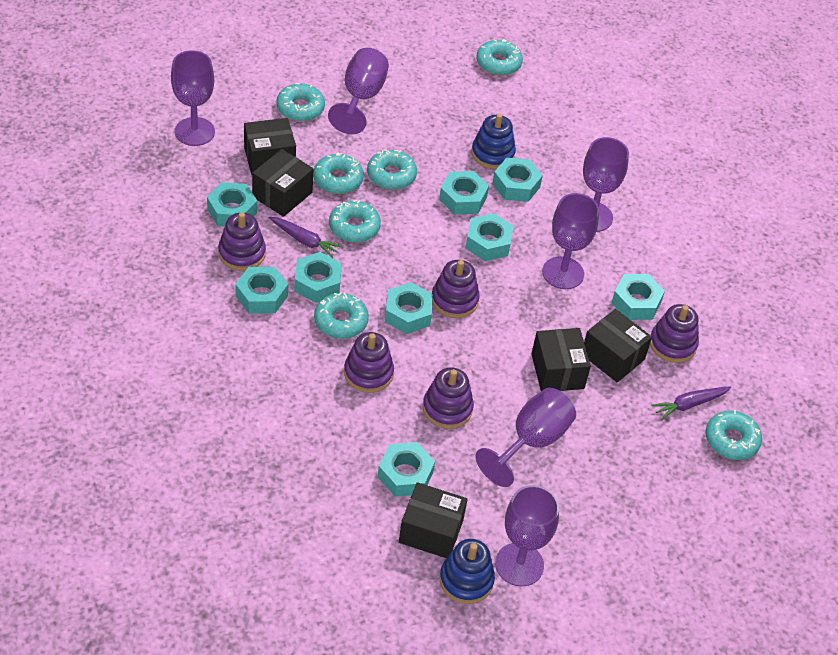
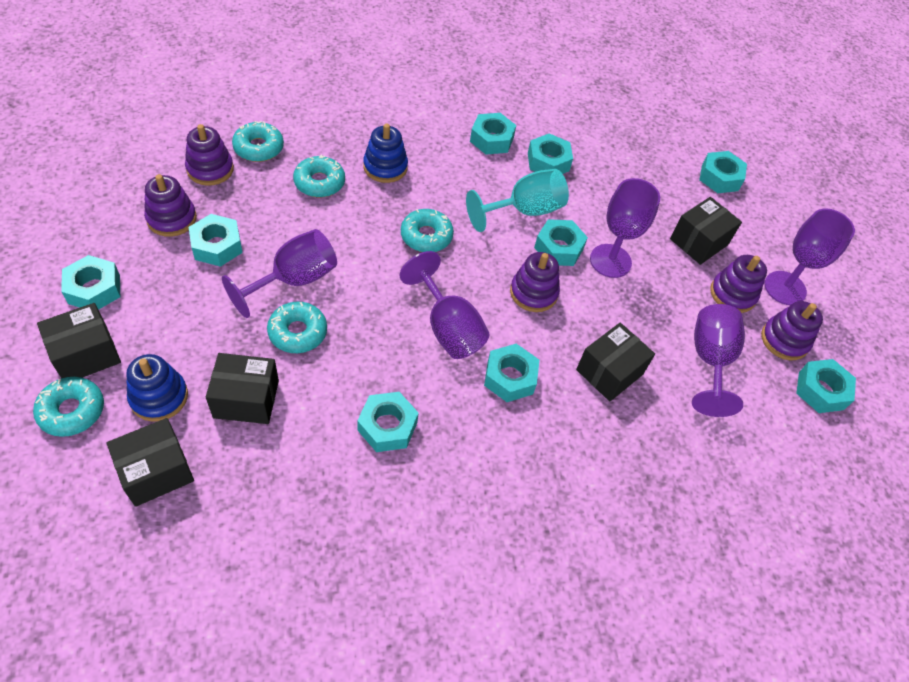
purple carrot: 2 -> 0
purple goblet: 6 -> 5
turquoise donut: 7 -> 5
turquoise goblet: 0 -> 1

